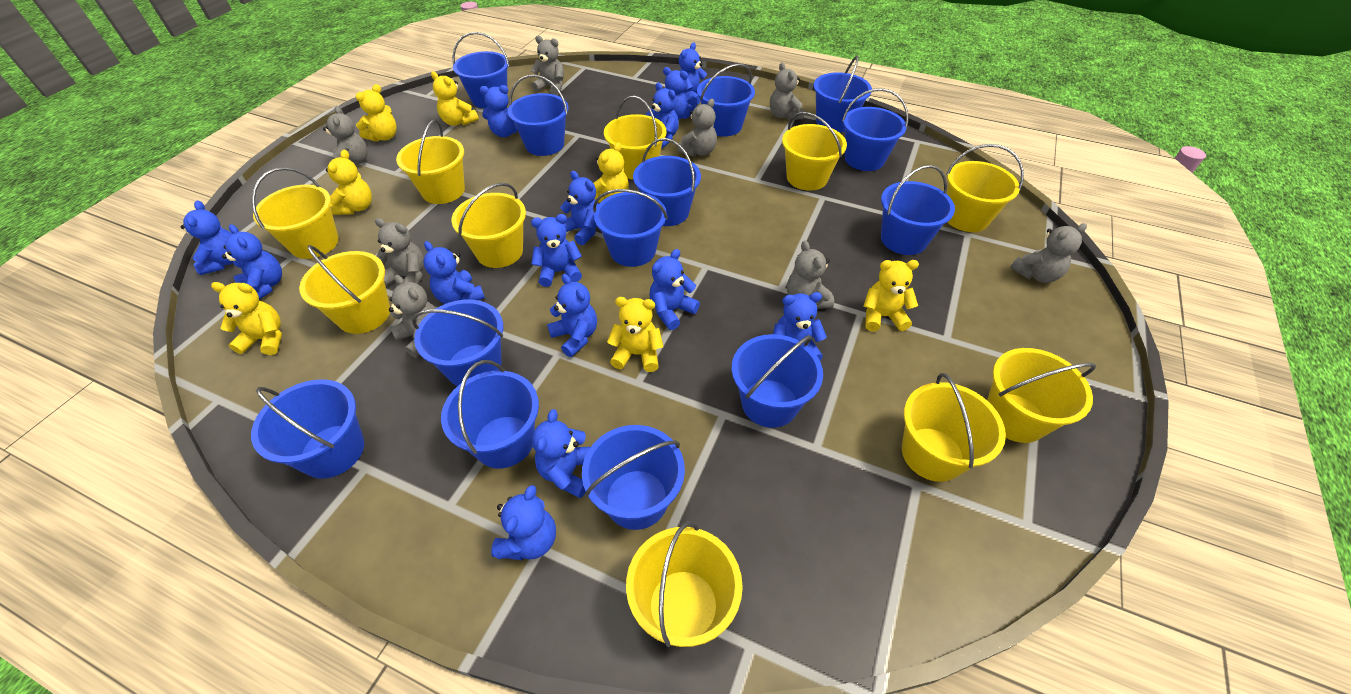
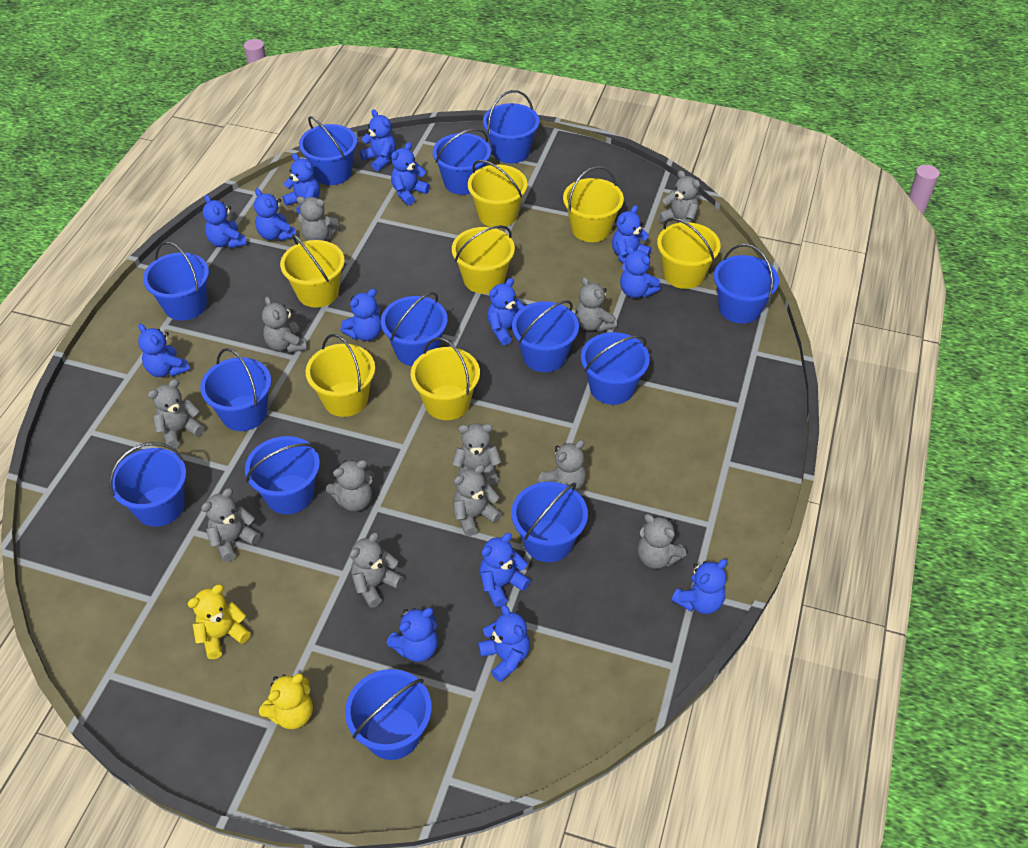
grey teddy bear: 8 -> 12
yellow bucket: 10 -> 7
yellow teddy bear: 7 -> 2

